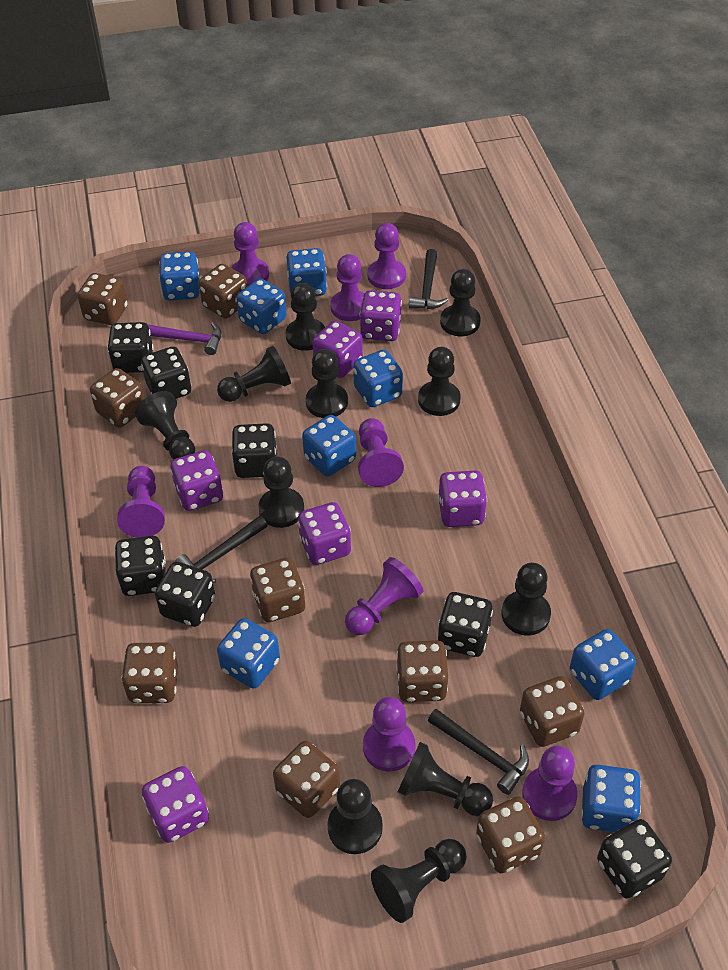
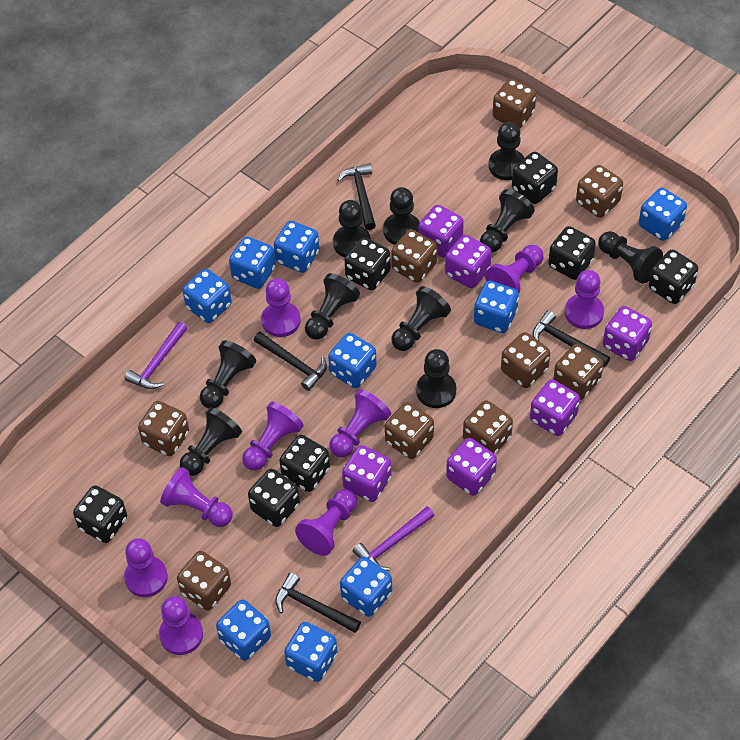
black hammer: 3 -> 4
black pawn: 11 -> 10
blue dice: 8 -> 9
purple hammer: 1 -> 2
purple pawn: 8 -> 9

